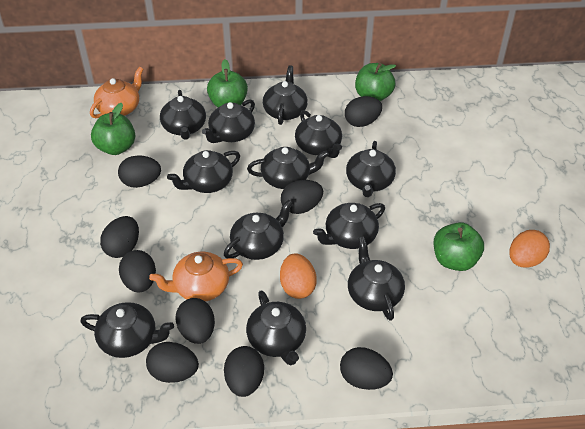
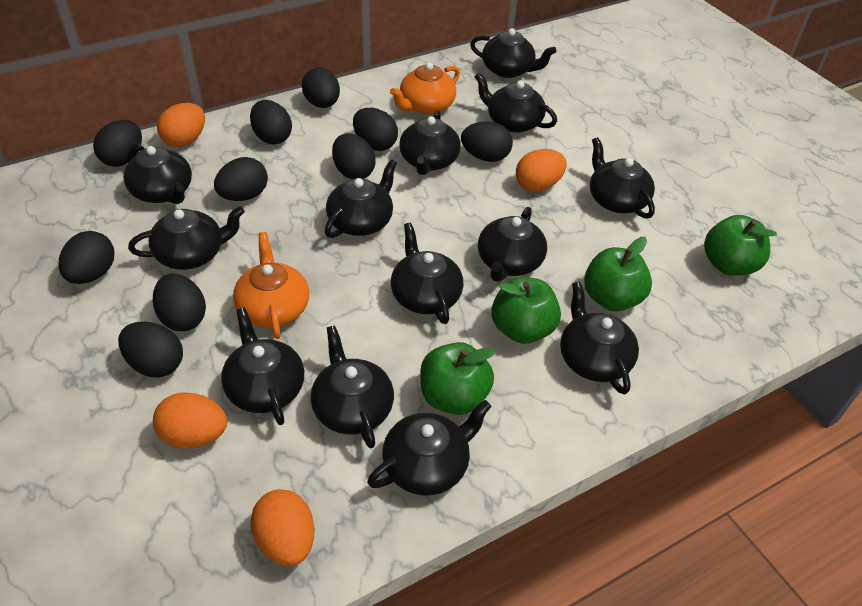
black egg: 9 -> 10
black teapot: 12 -> 13
orange egg: 2 -> 4

